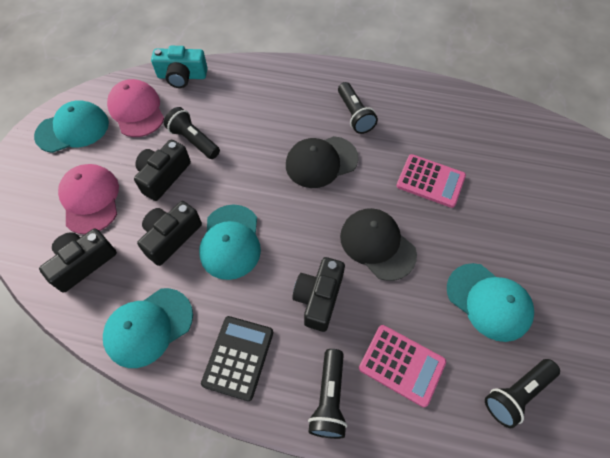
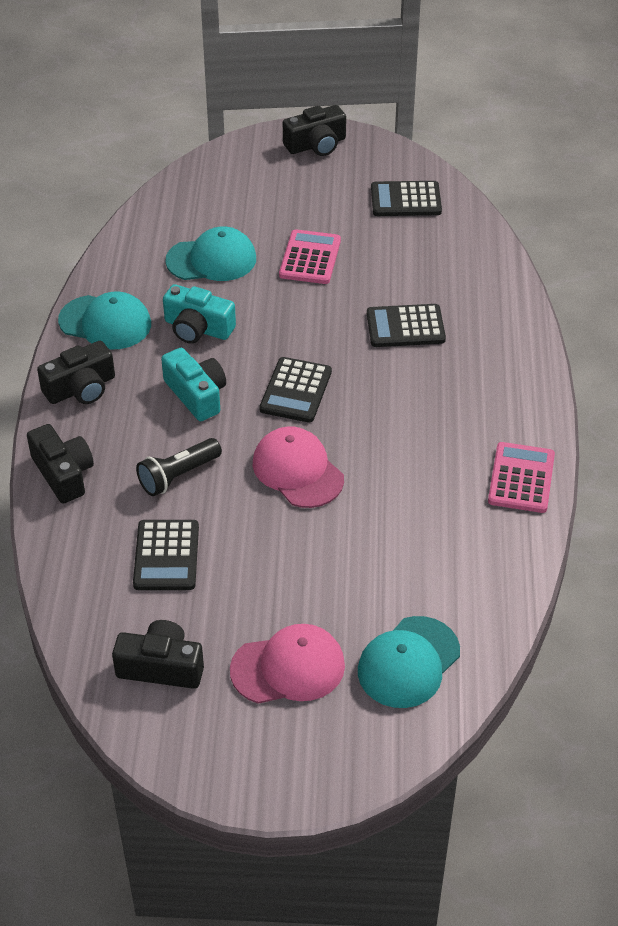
black calculator: 1 -> 4
black cap: 2 -> 0
black flashlight: 4 -> 1
turquoise camera: 1 -> 2
turquoise cap: 4 -> 3

